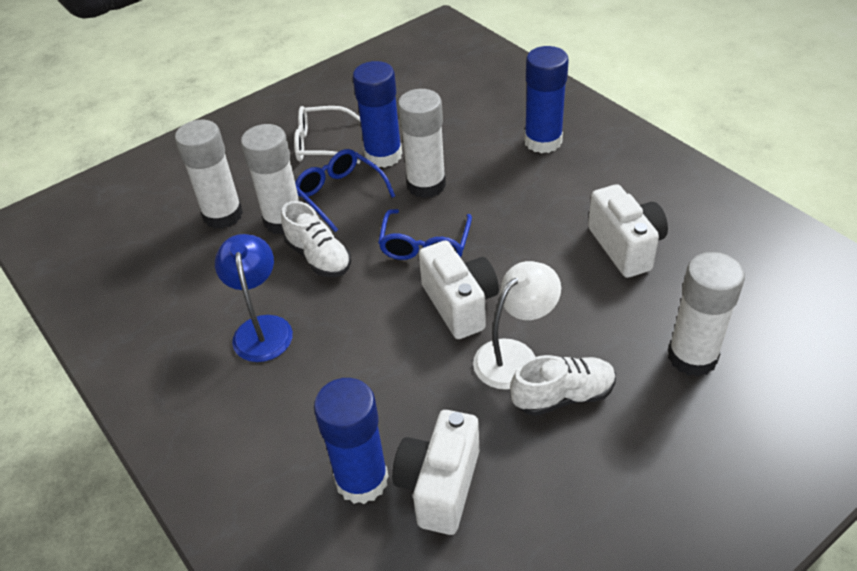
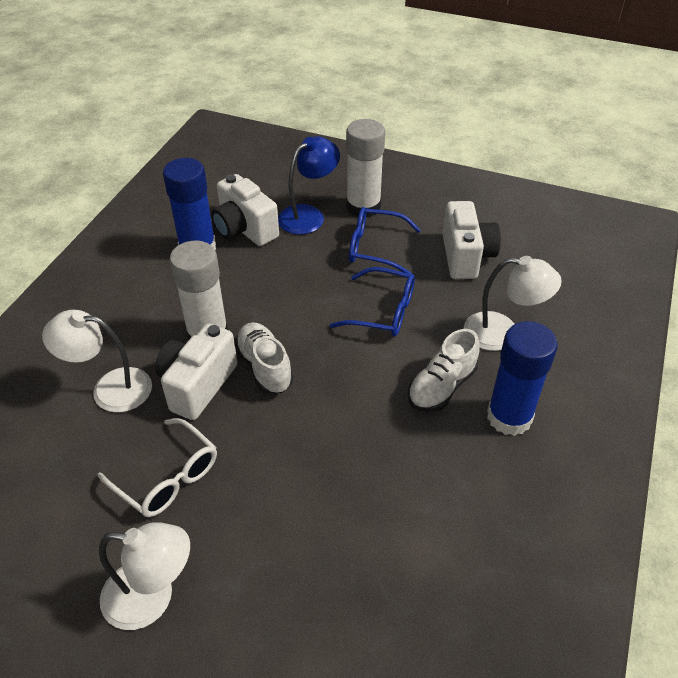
blue glue stick: 3 -> 2
white glue stick: 4 -> 2
white lamp: 1 -> 3

